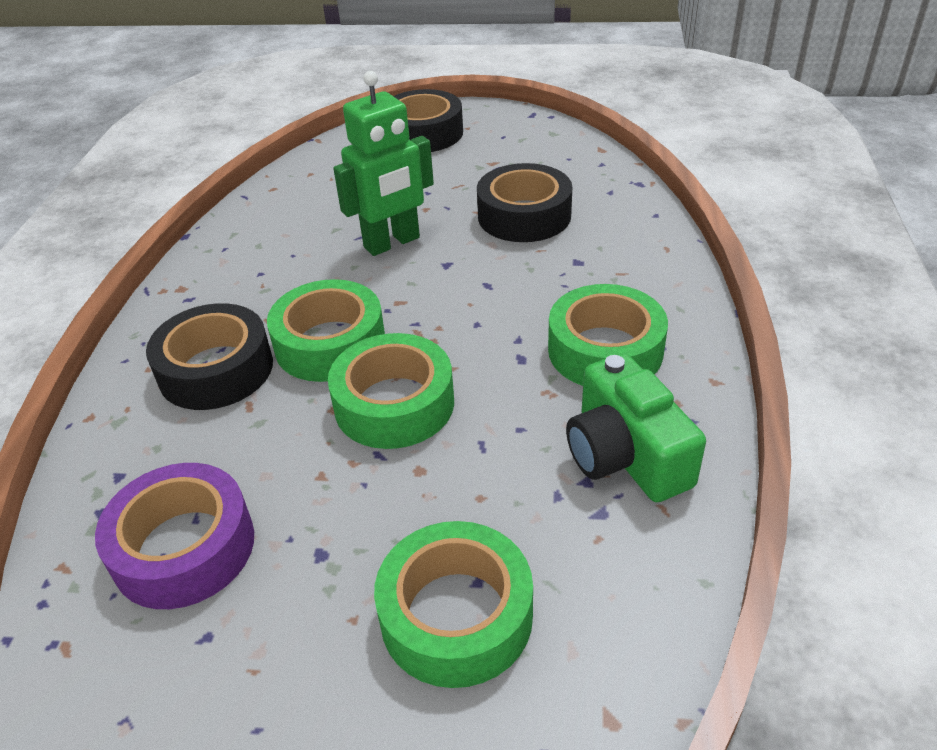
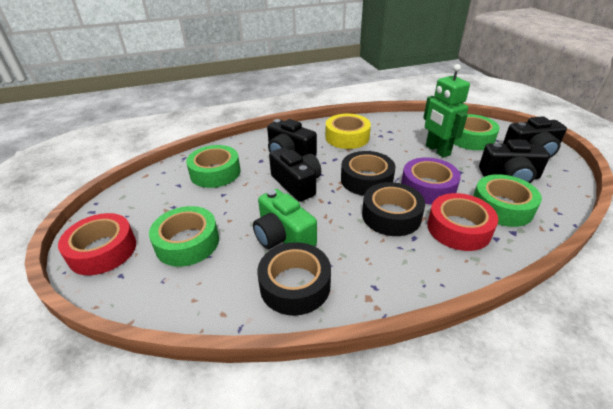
black camera: 0 -> 4
red tape: 0 -> 2
yellow tape: 0 -> 1

